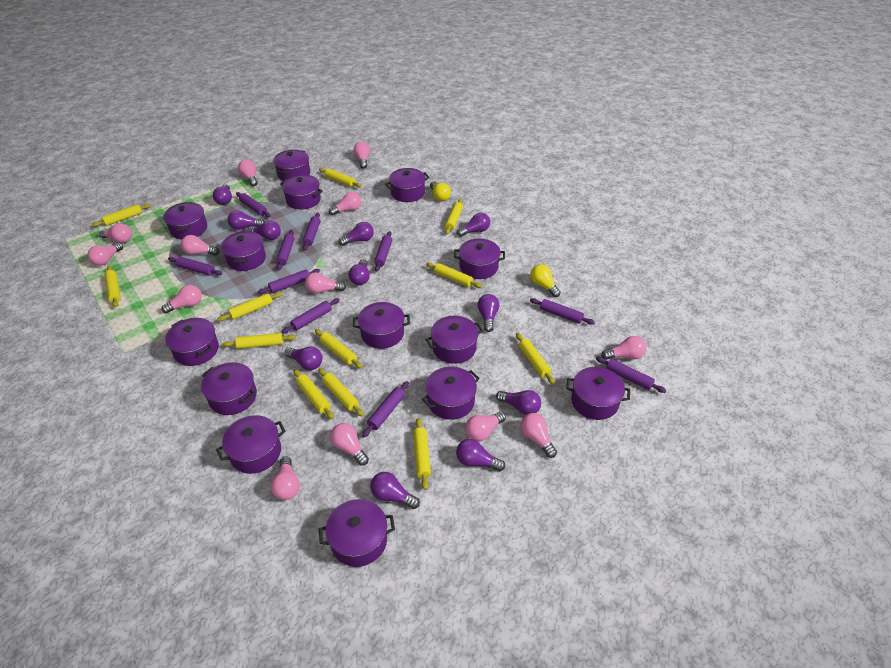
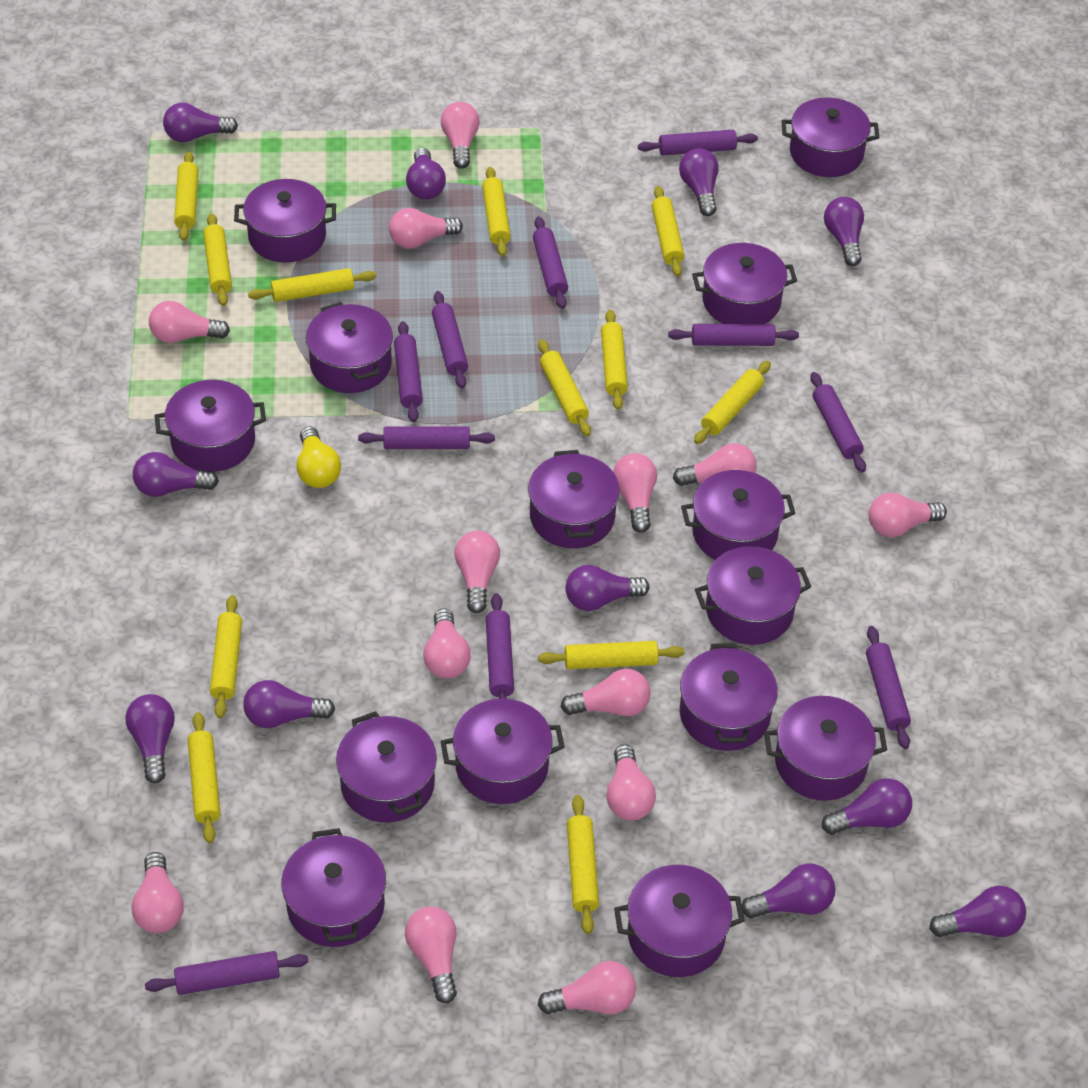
yellow light bulb: 2 -> 1

